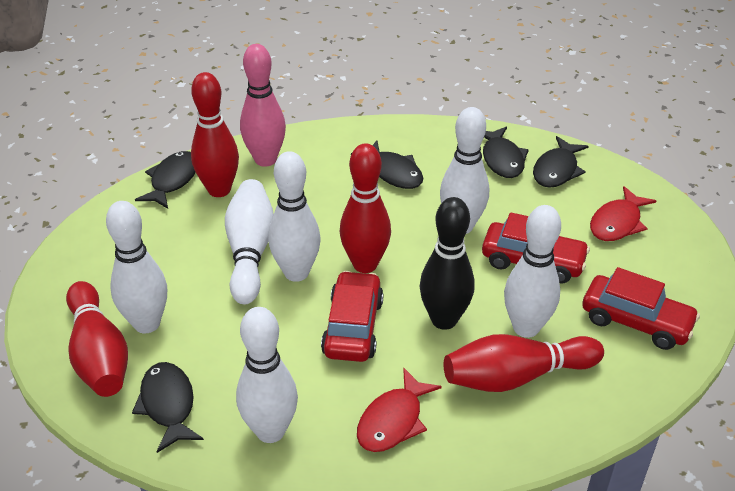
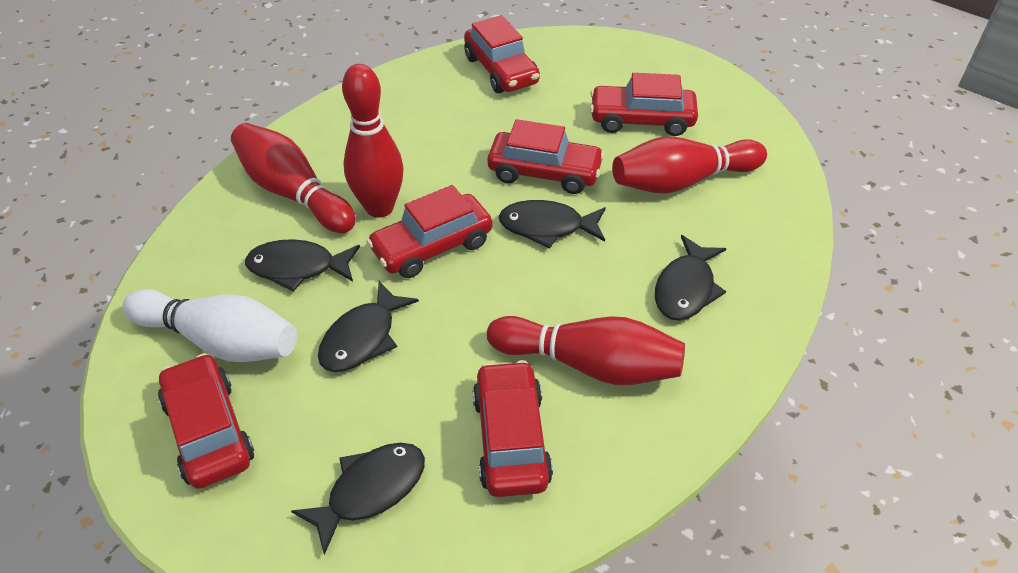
black bowling pin: 1 -> 0
pink bowling pin: 1 -> 0
red car: 3 -> 6
red fish: 2 -> 0
white bowling pin: 6 -> 1

